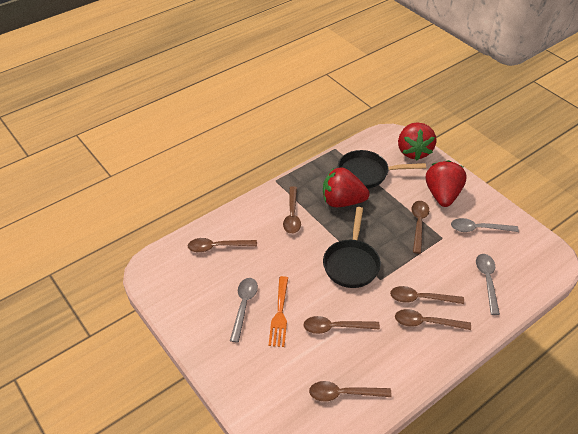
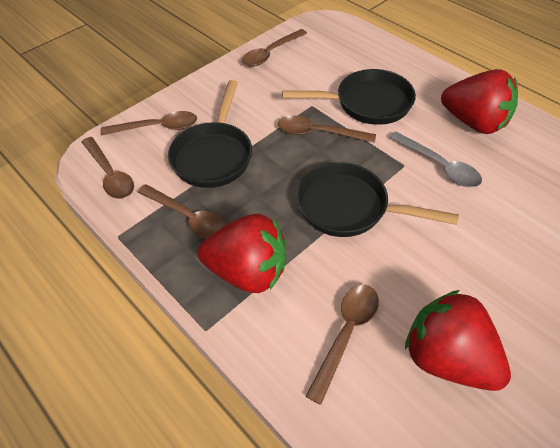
black pan: 2 -> 3
brown spoon: 7 -> 6
grey spoon: 3 -> 1
orange fork: 1 -> 0

